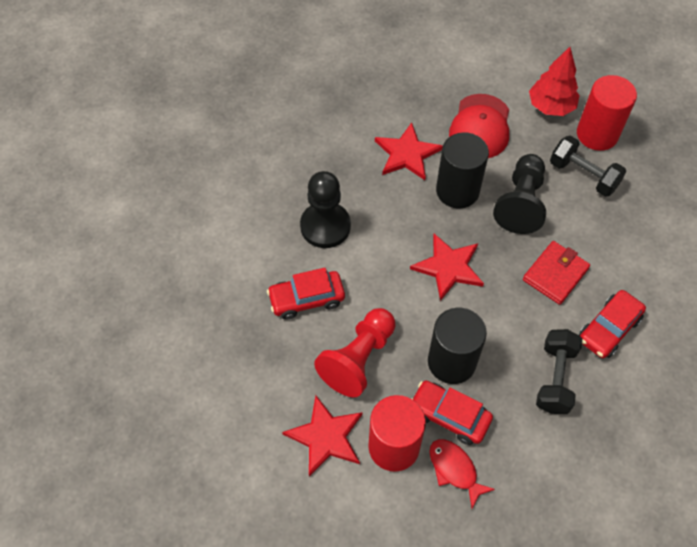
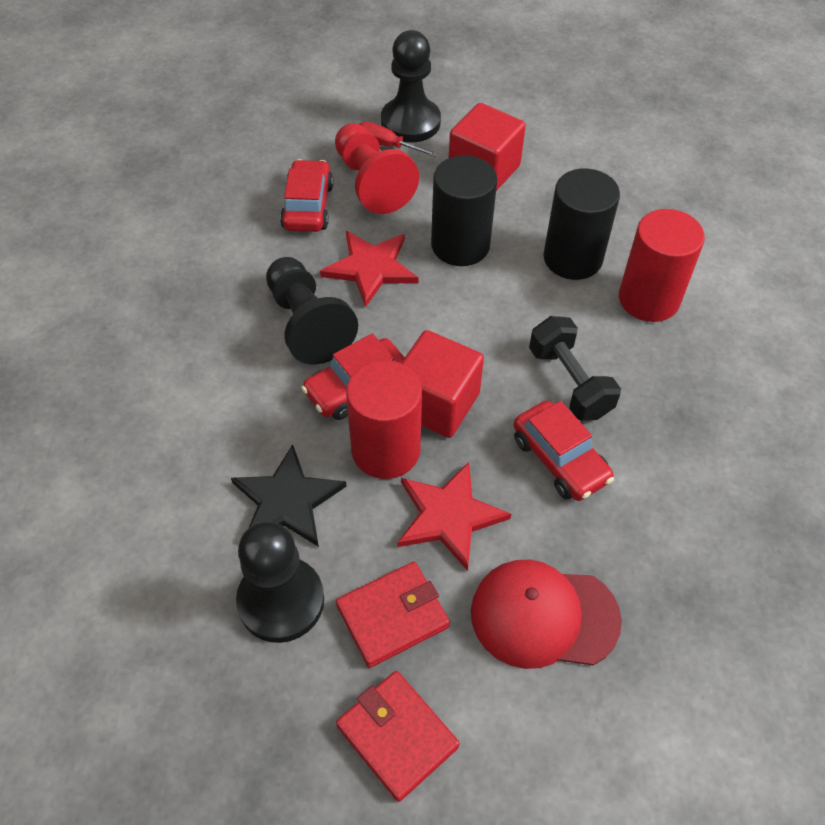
black dumbbell: 2 -> 1
black pawn: 2 -> 3
black star: 0 -> 1
red cube: 0 -> 2
red fish: 1 -> 0
red screwdriver: 0 -> 1
red star: 3 -> 2
red tree: 1 -> 0
red wallet: 1 -> 2

